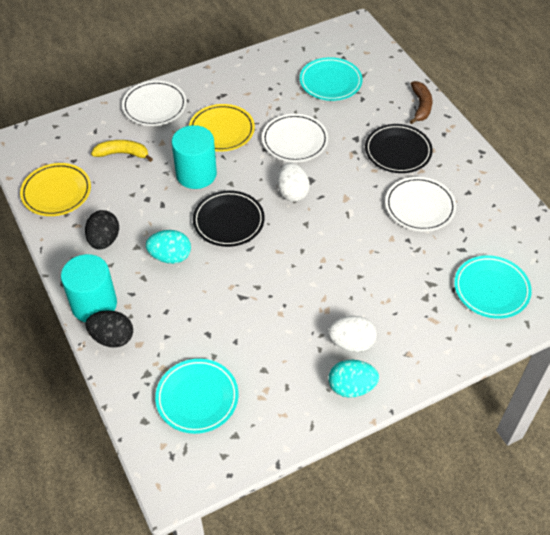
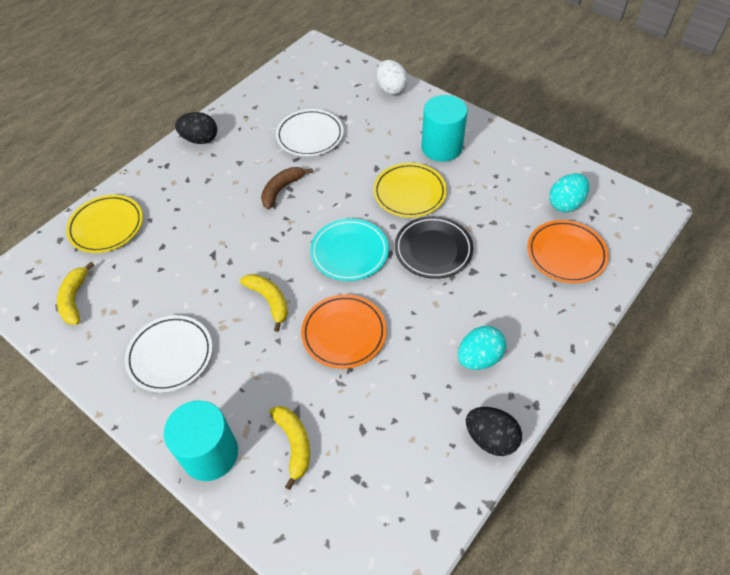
black plate: 2 -> 1
orange plate: 0 -> 2
turquoise plate: 3 -> 1
white egg: 2 -> 1
white plate: 3 -> 2
yellow banana: 1 -> 3

